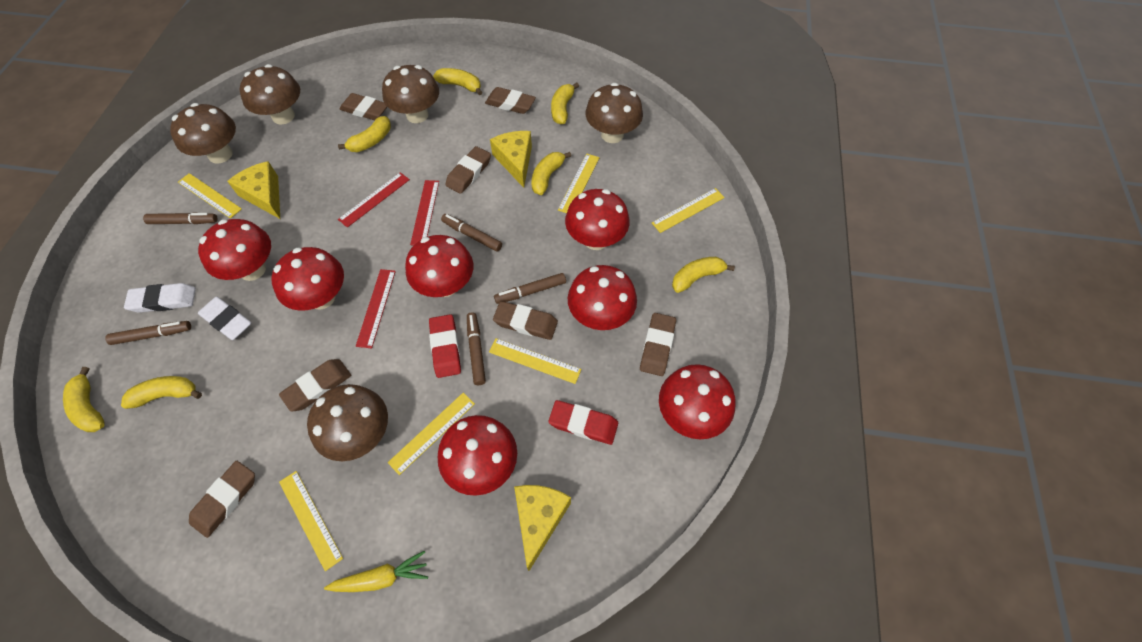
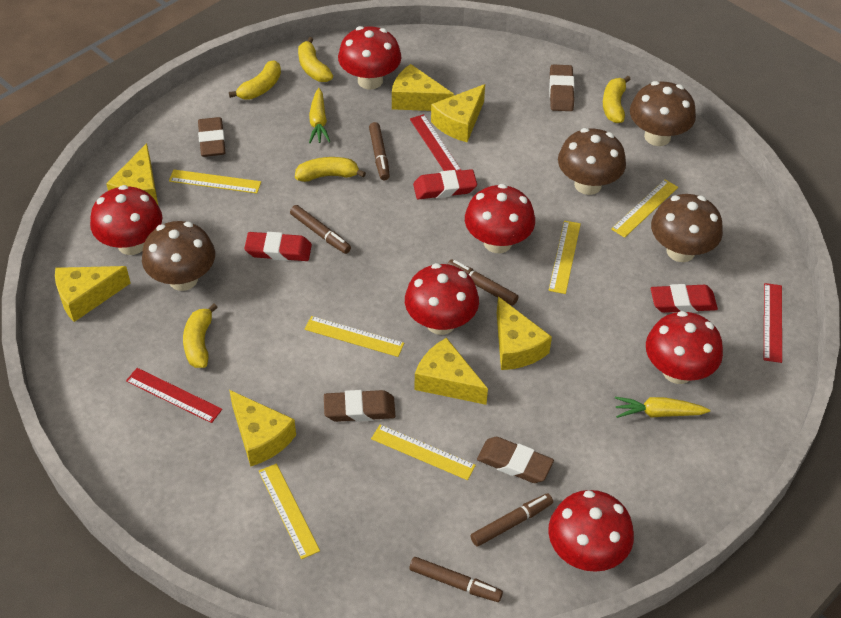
brown eraser: 7 -> 4
brown mushroom: 5 -> 4
red eraser: 2 -> 3
red mushroom: 7 -> 6
white eraser: 2 -> 0
yellow banana: 7 -> 5
yellow carrot: 1 -> 2
yellow cheese: 3 -> 7

